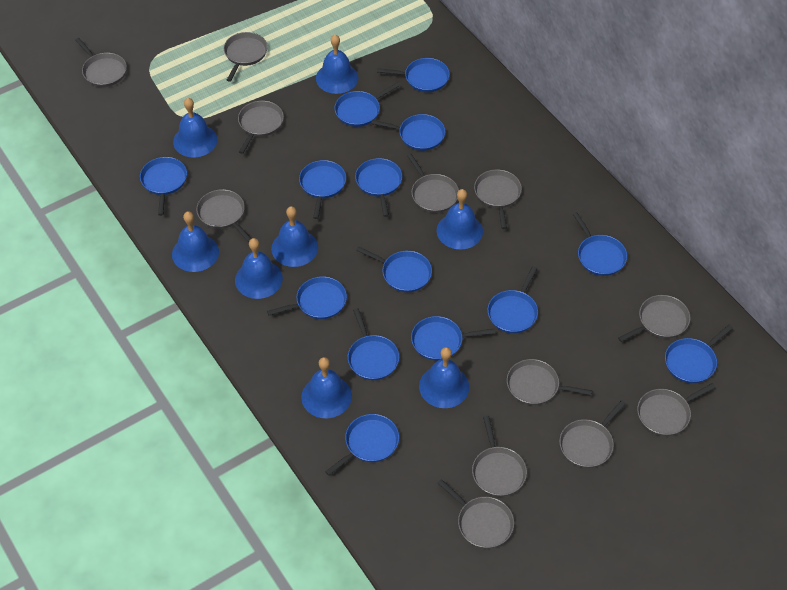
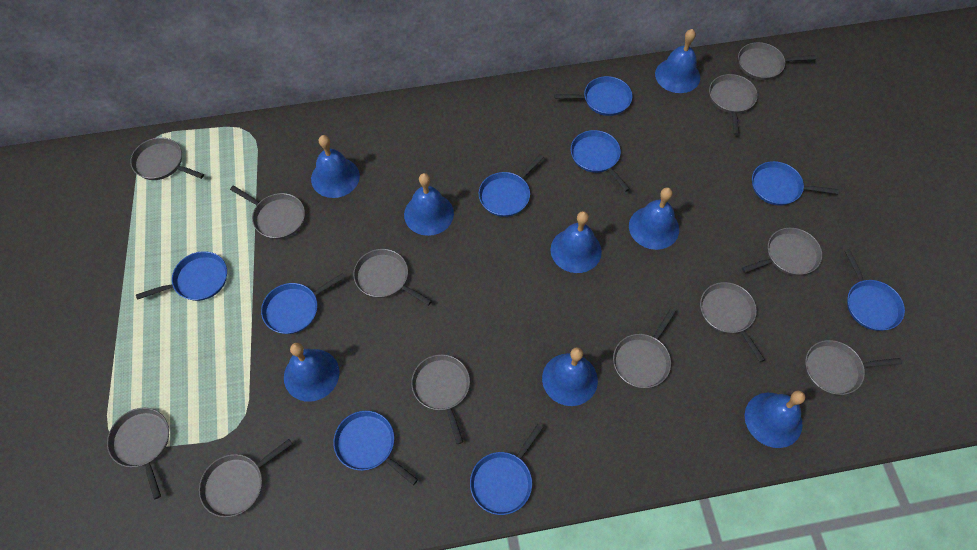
blue pan: 14 -> 9

